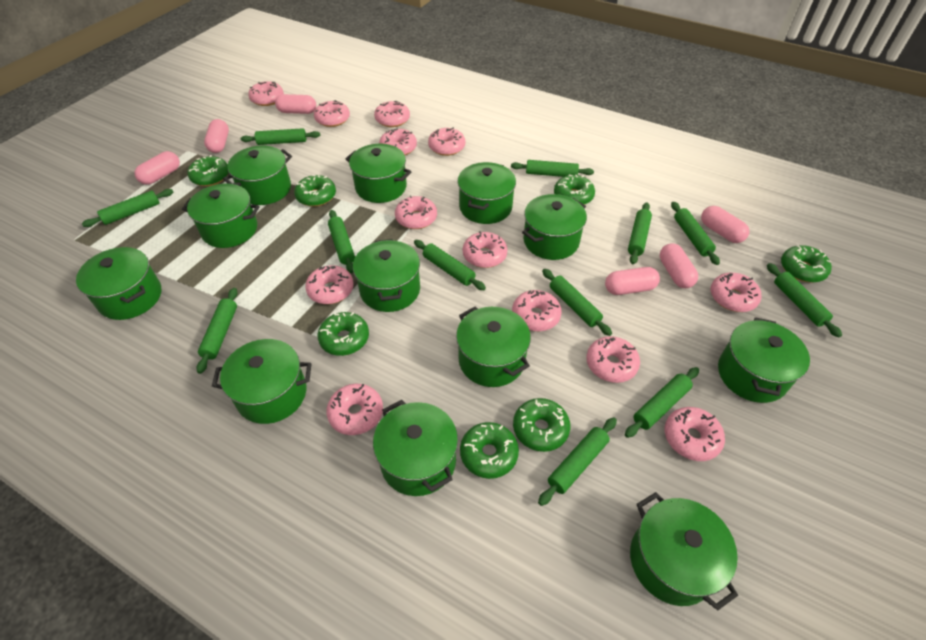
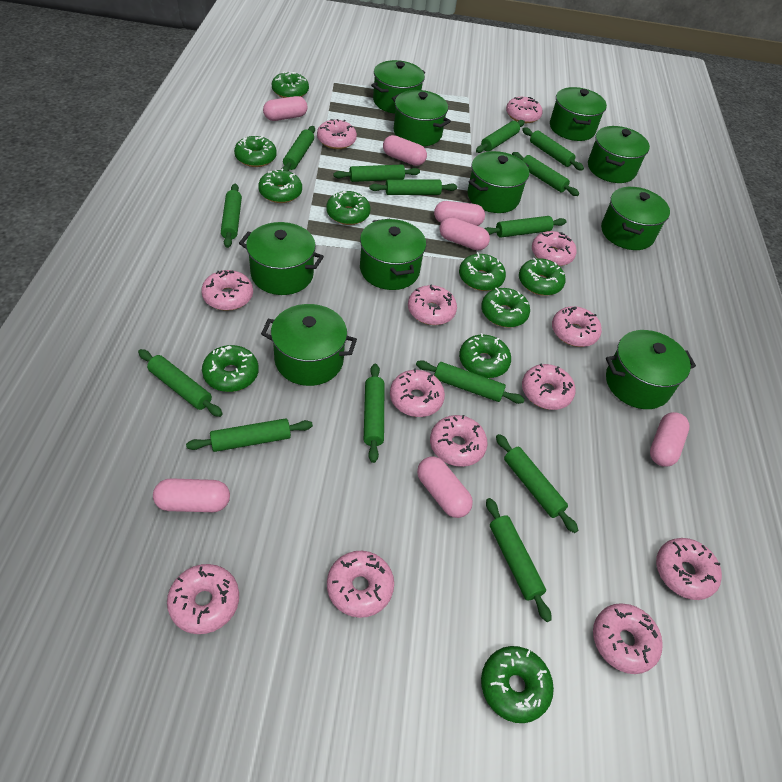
green donut: 7 -> 10
green pot: 12 -> 10
green rolling pin: 12 -> 14
pink capsule: 6 -> 7

